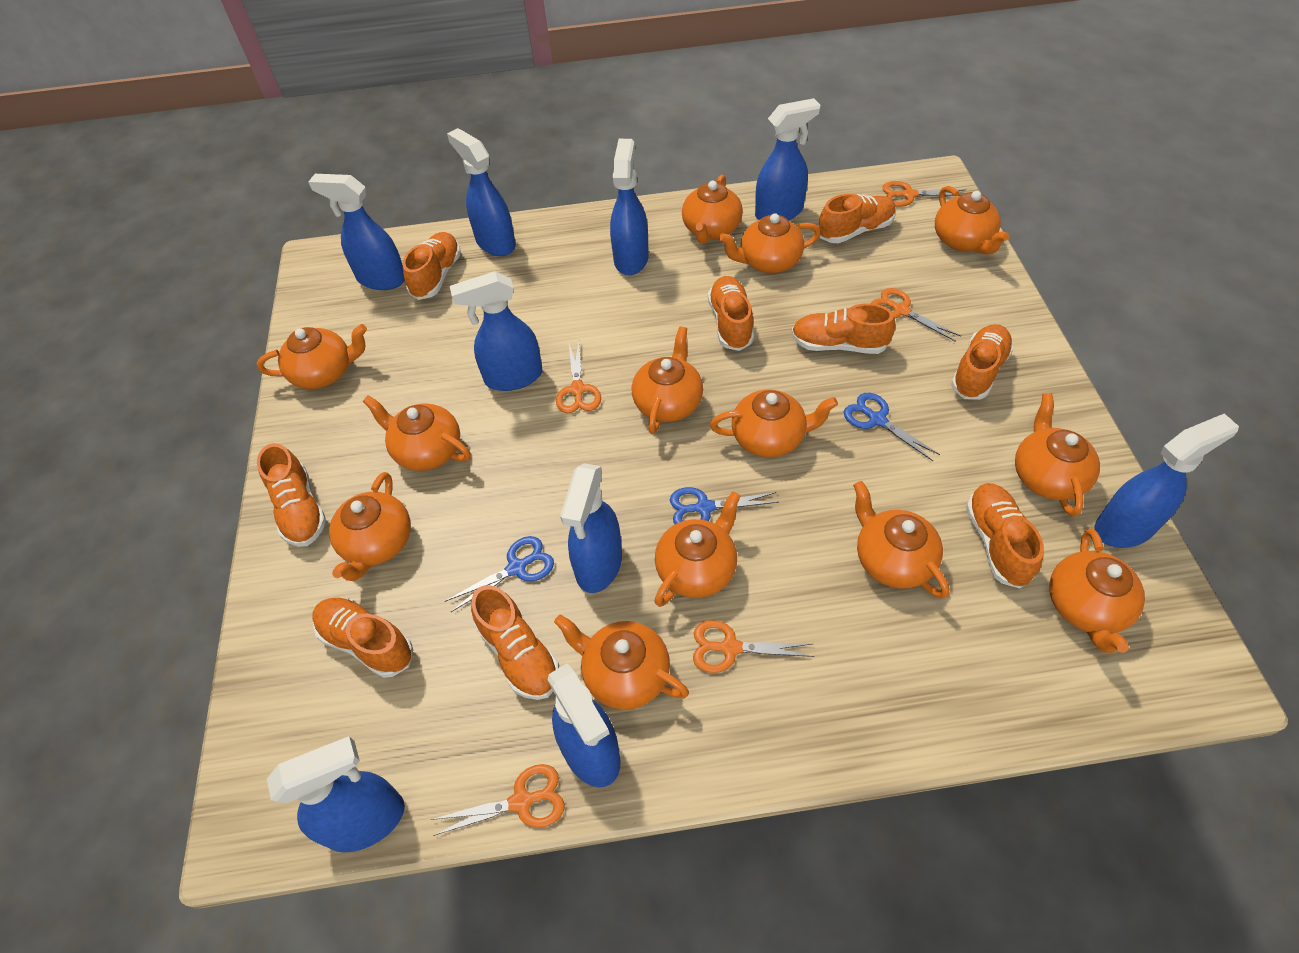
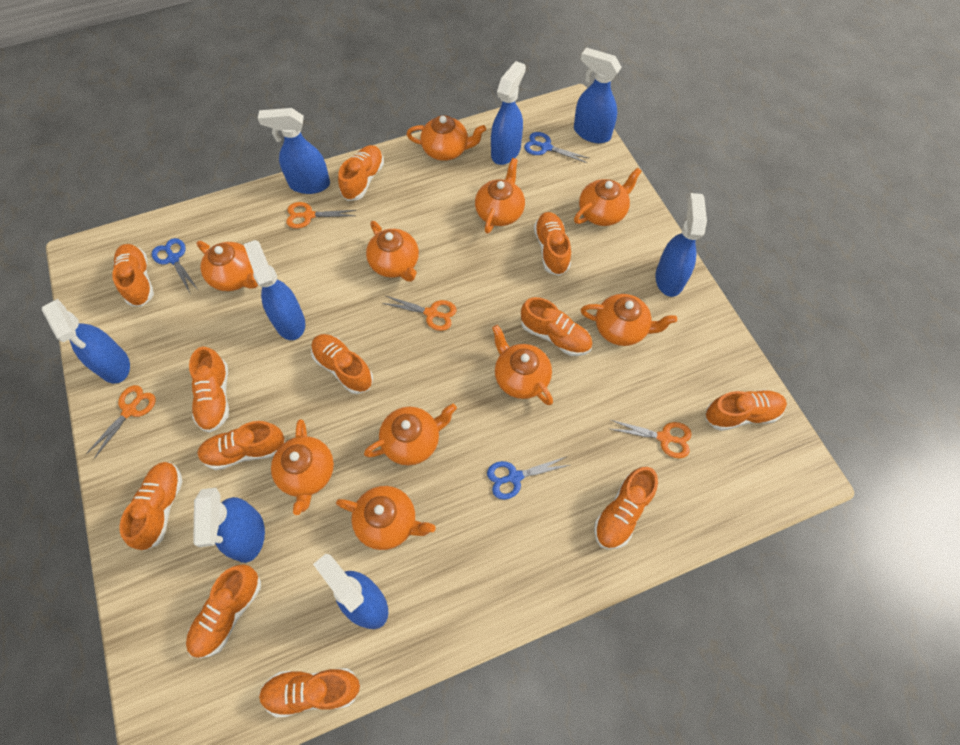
blue spray bottle: 9 -> 8
orange scissors: 5 -> 4
orange shoe: 9 -> 12
orange teapot: 13 -> 10

